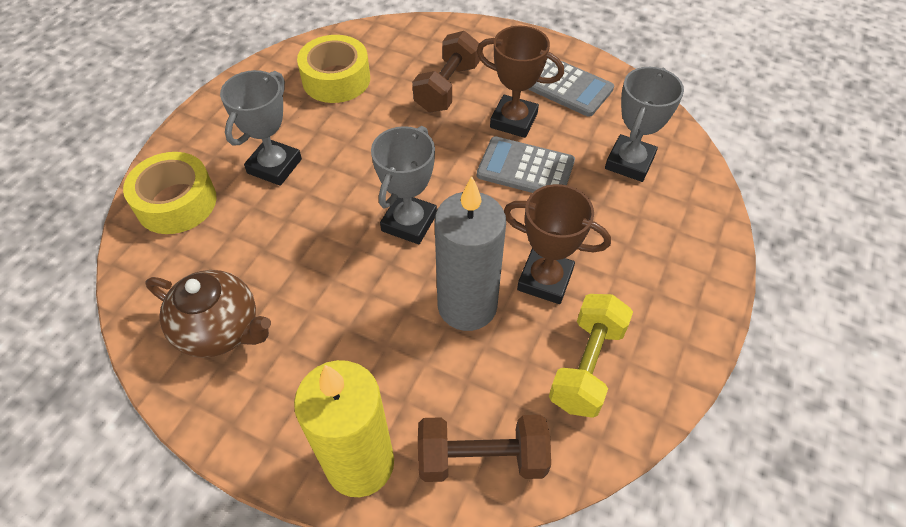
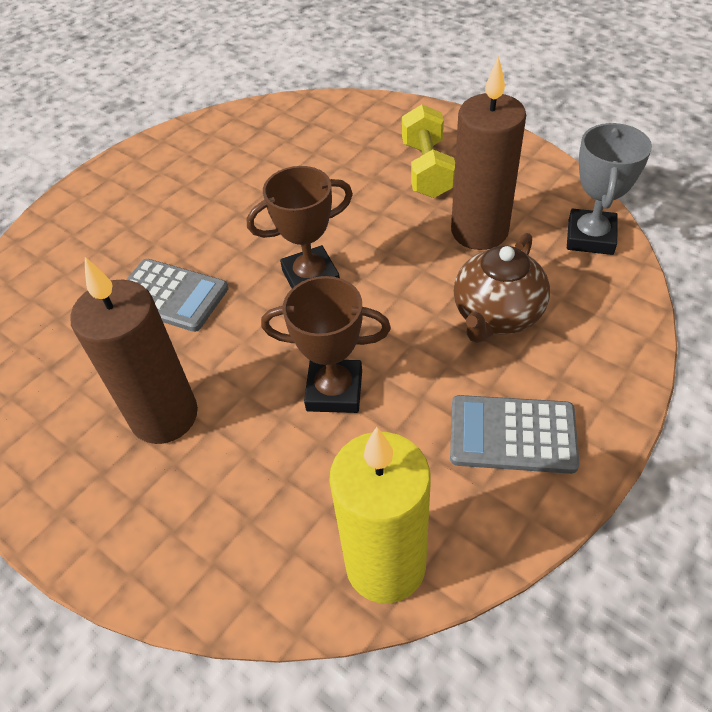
brown candle: 0 -> 2
brown dumbbell: 2 -> 0
grey candle: 1 -> 0
grey trophy: 3 -> 1
yellow tape: 2 -> 0

